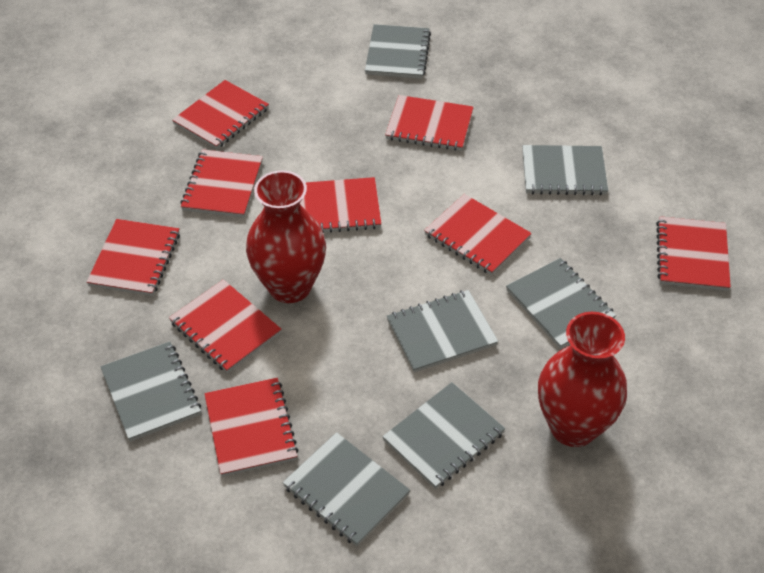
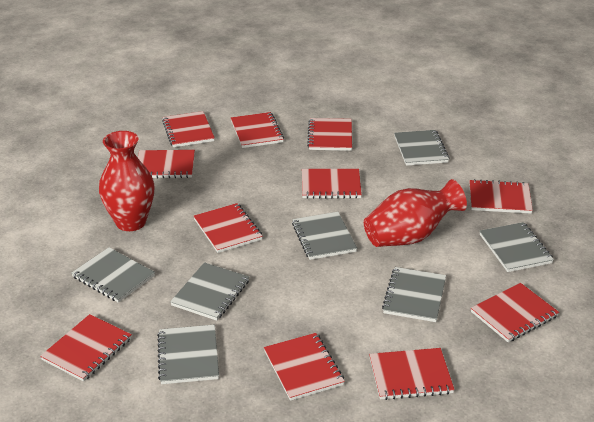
red notebook: 9 -> 11

